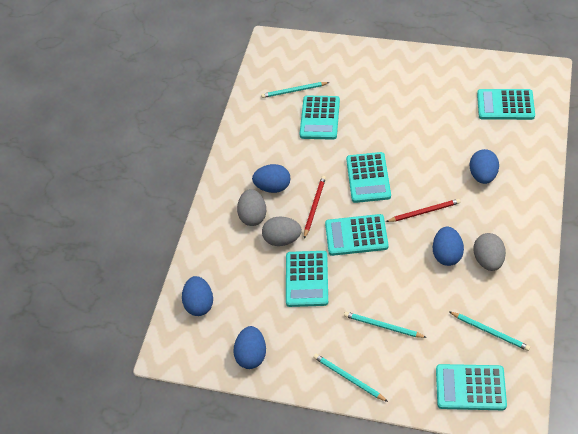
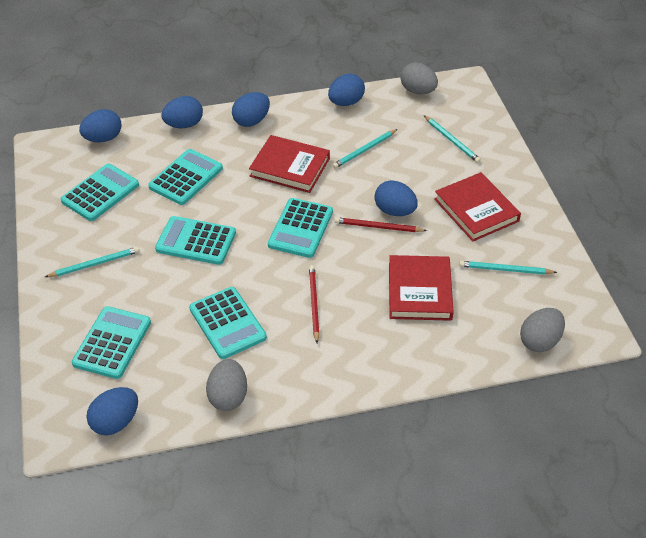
blue egg: 5 -> 6
red book: 0 -> 3

